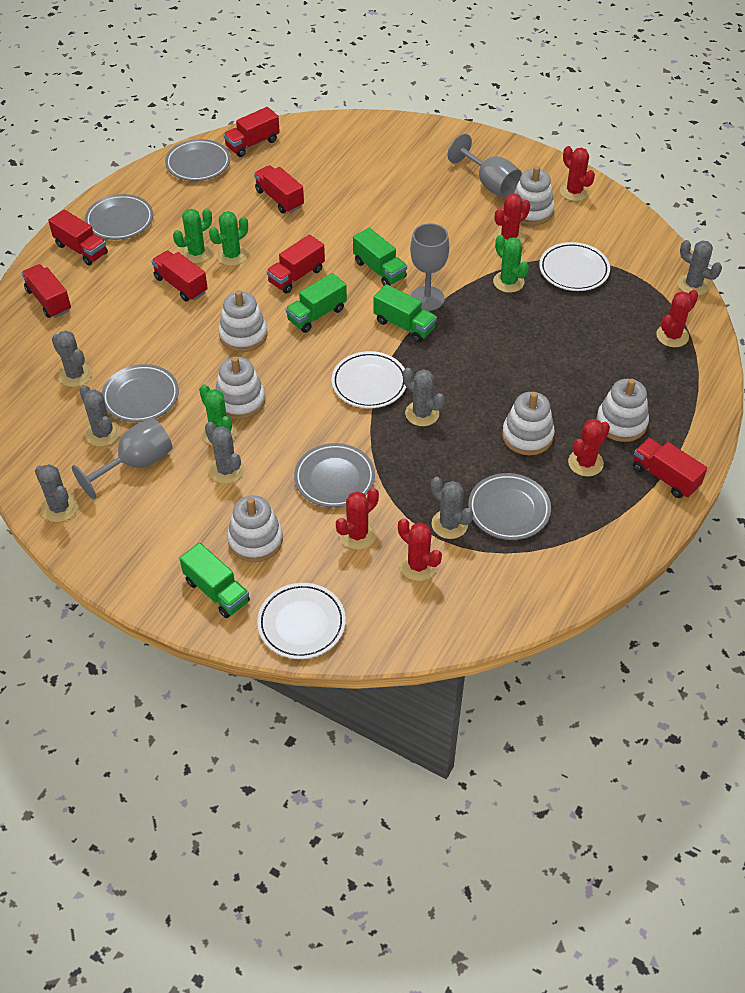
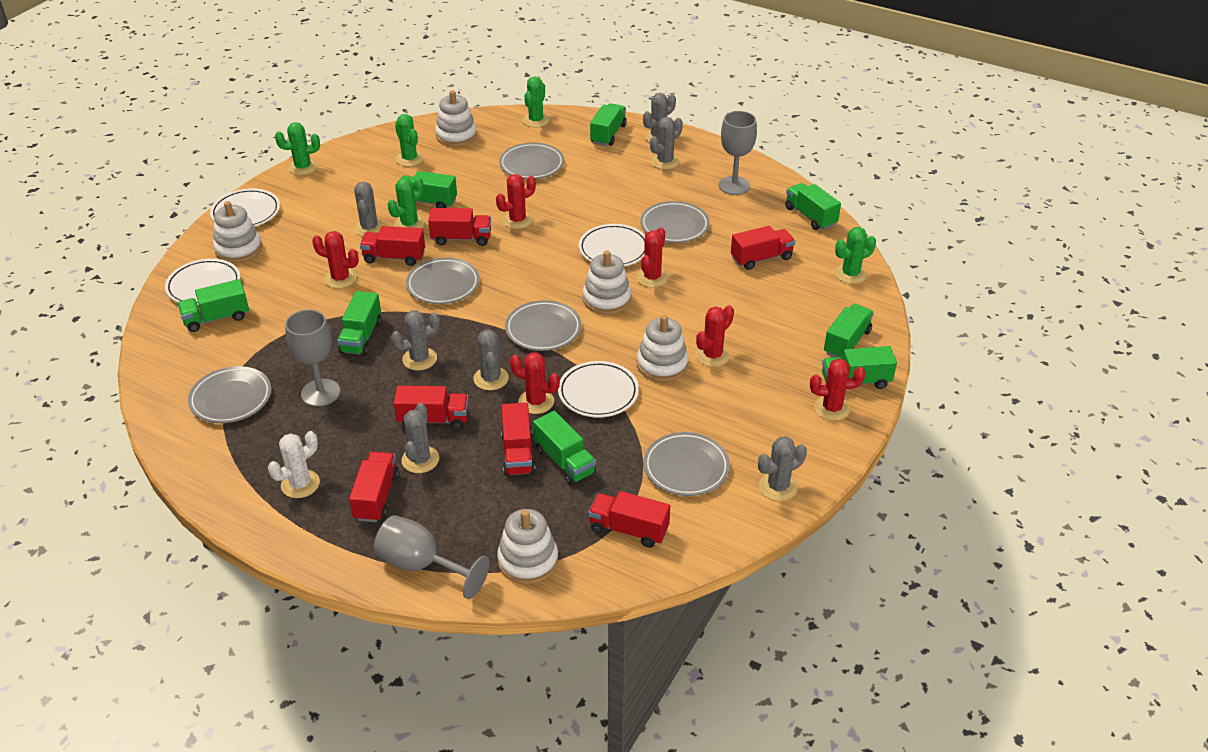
green cactus: 4 -> 5
green truck: 4 -> 8
grey plate: 5 -> 6
white cactus: 0 -> 1
white plate: 3 -> 4
white stacking toy: 6 -> 5

